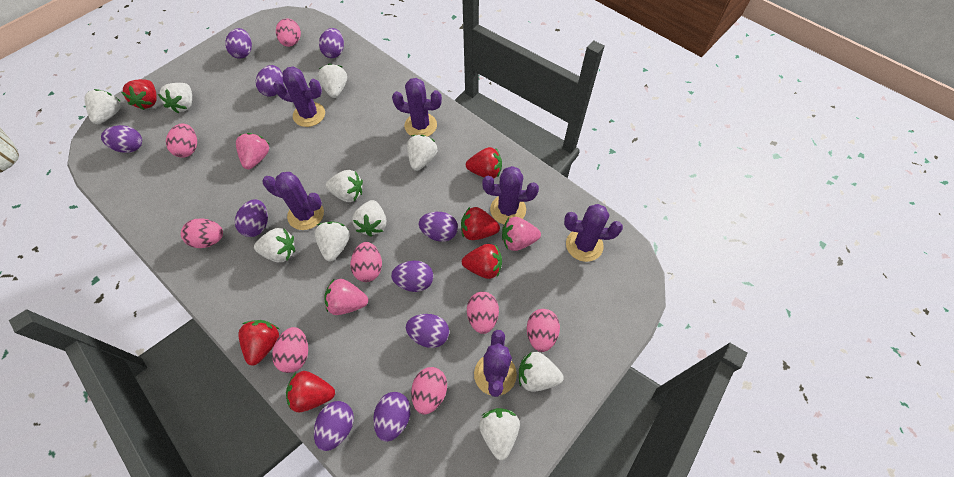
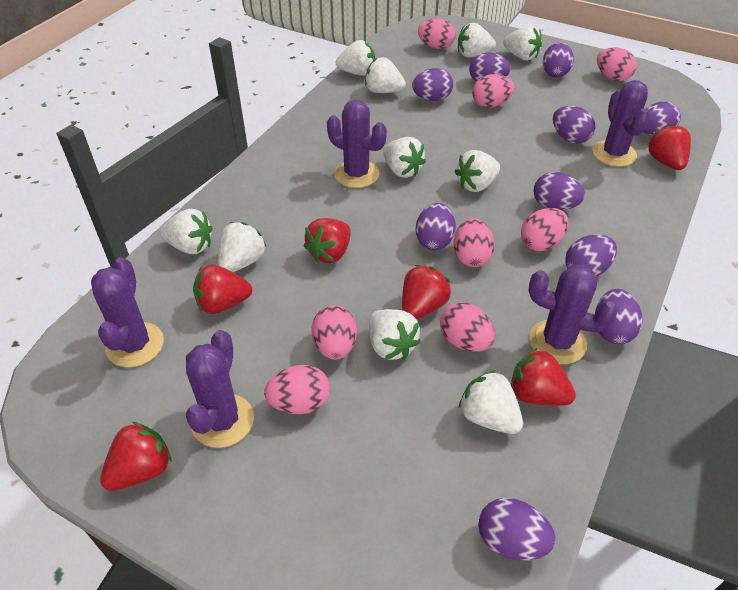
pink strawberry: 3 -> 0
purple cactus: 6 -> 5

